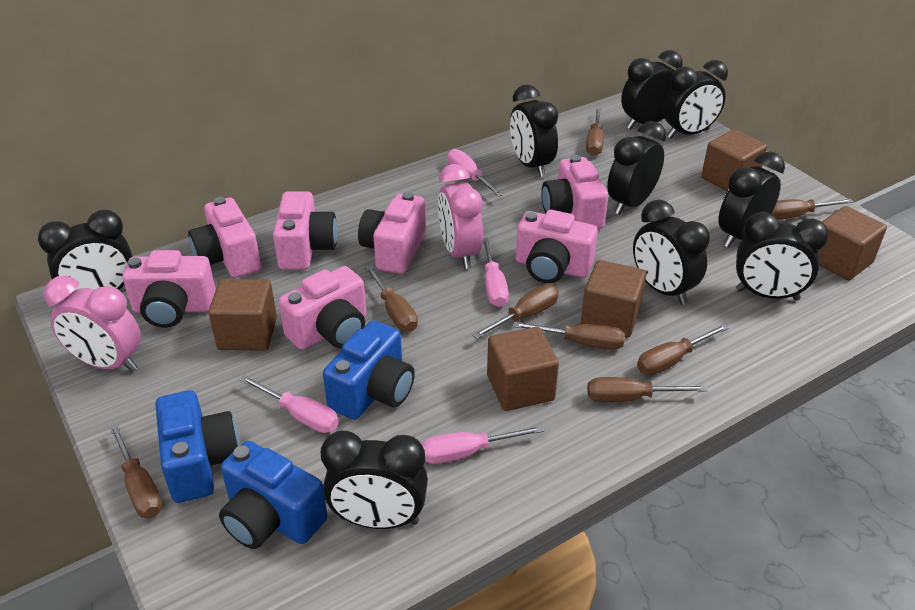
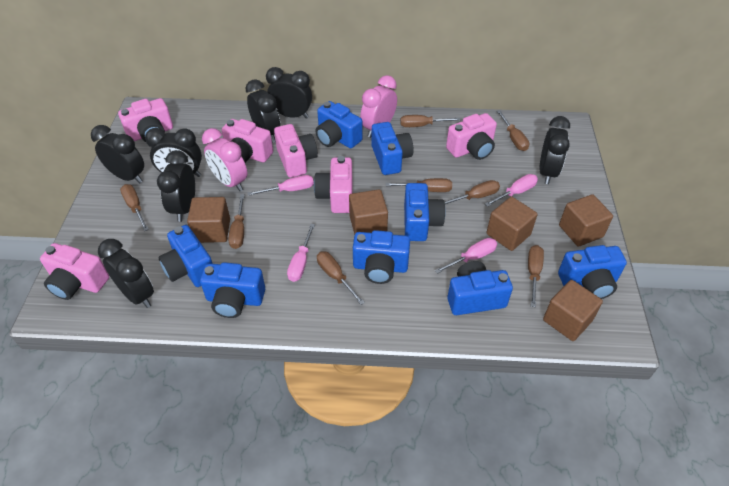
black clock: 9 -> 7
blue camera: 3 -> 8
pink camera: 7 -> 6

